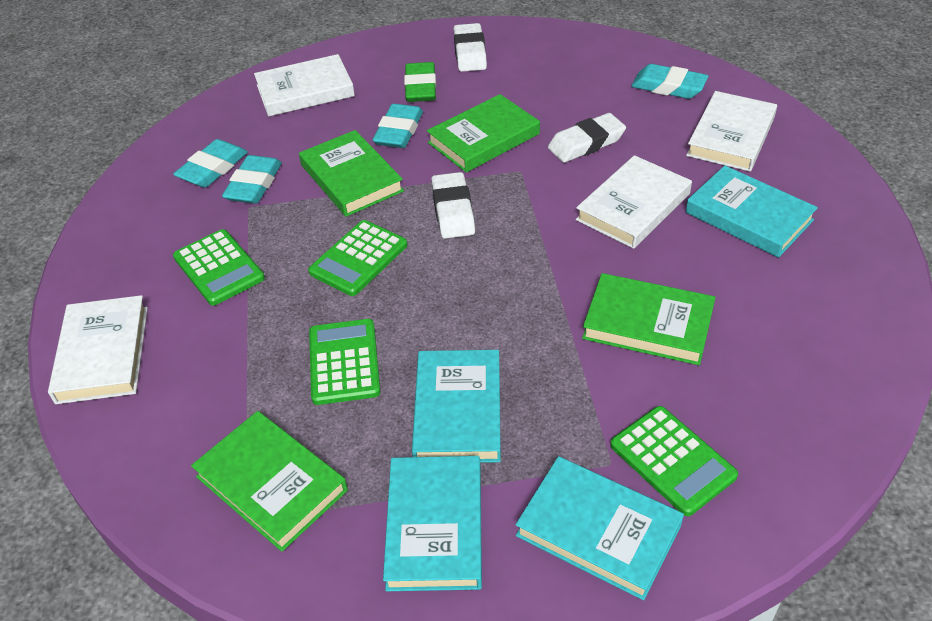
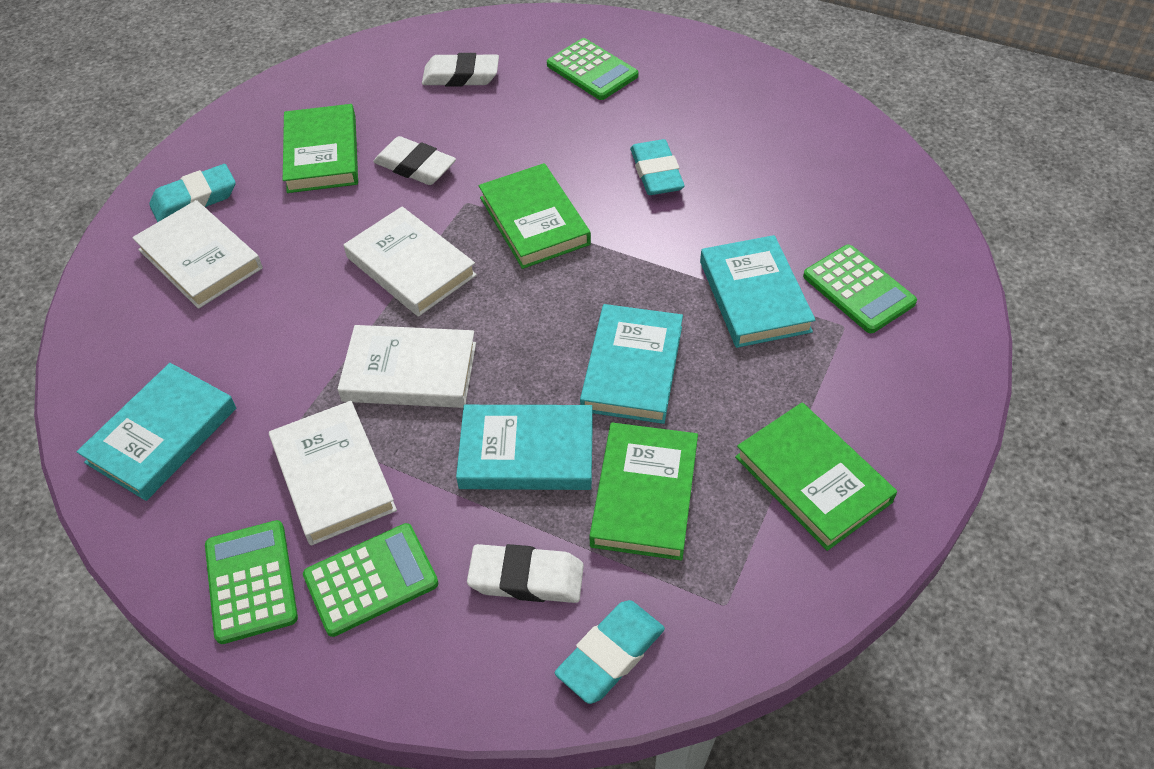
green eraser: 1 -> 0
turquoise eraser: 4 -> 3

